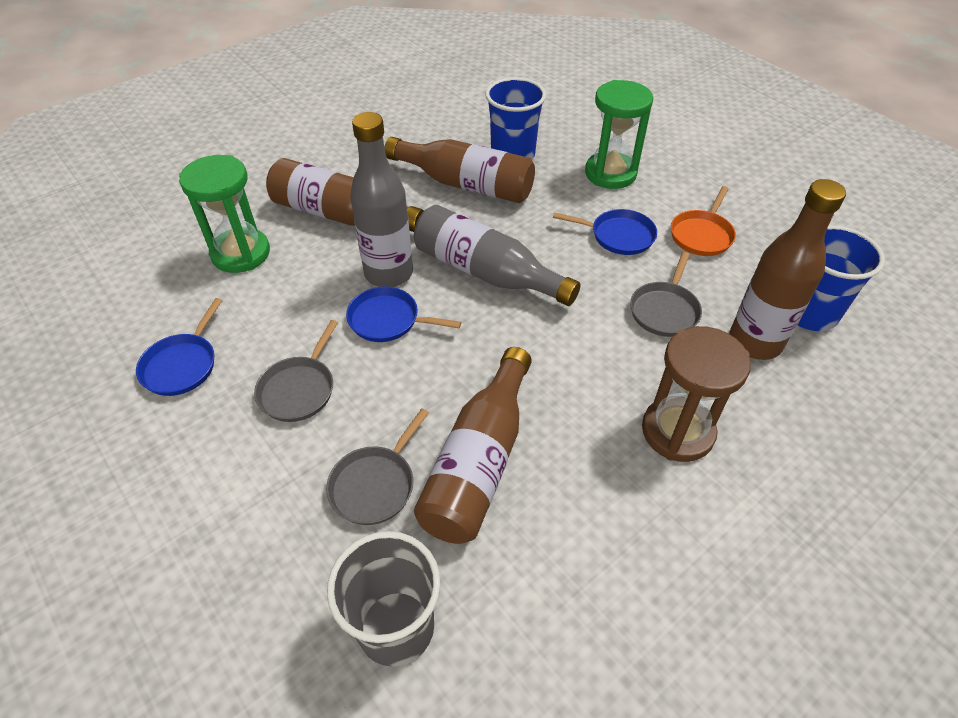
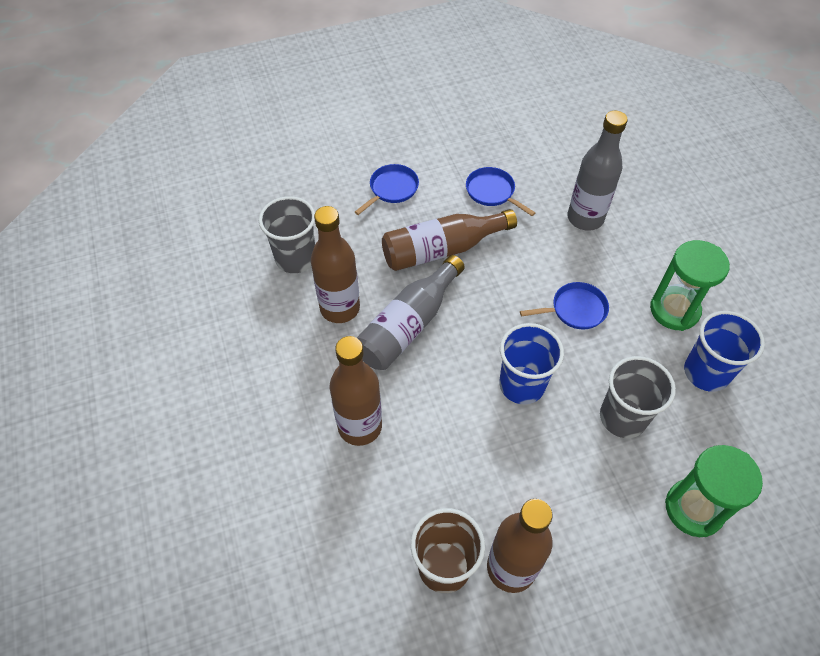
brown cup: 0 -> 1
brown hourglass: 1 -> 0
grey cup: 1 -> 2
grey pan: 3 -> 0
orange pan: 1 -> 0

